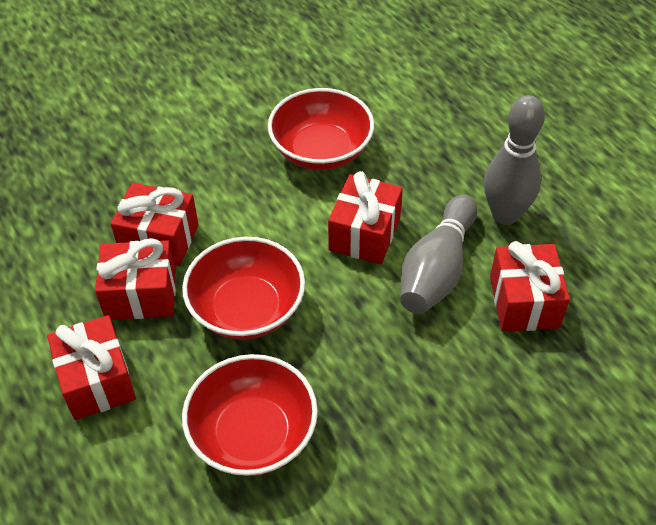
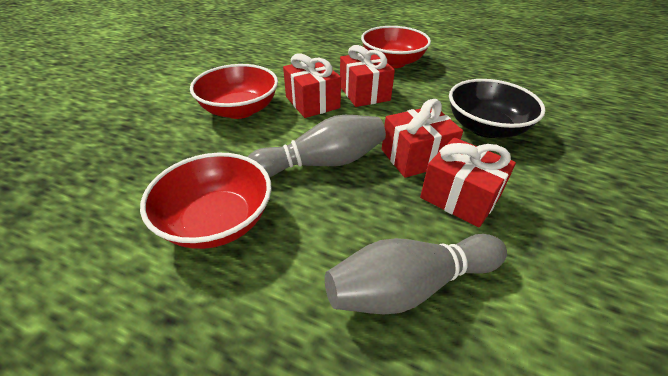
black bowl: 0 -> 1
red gift: 5 -> 4

